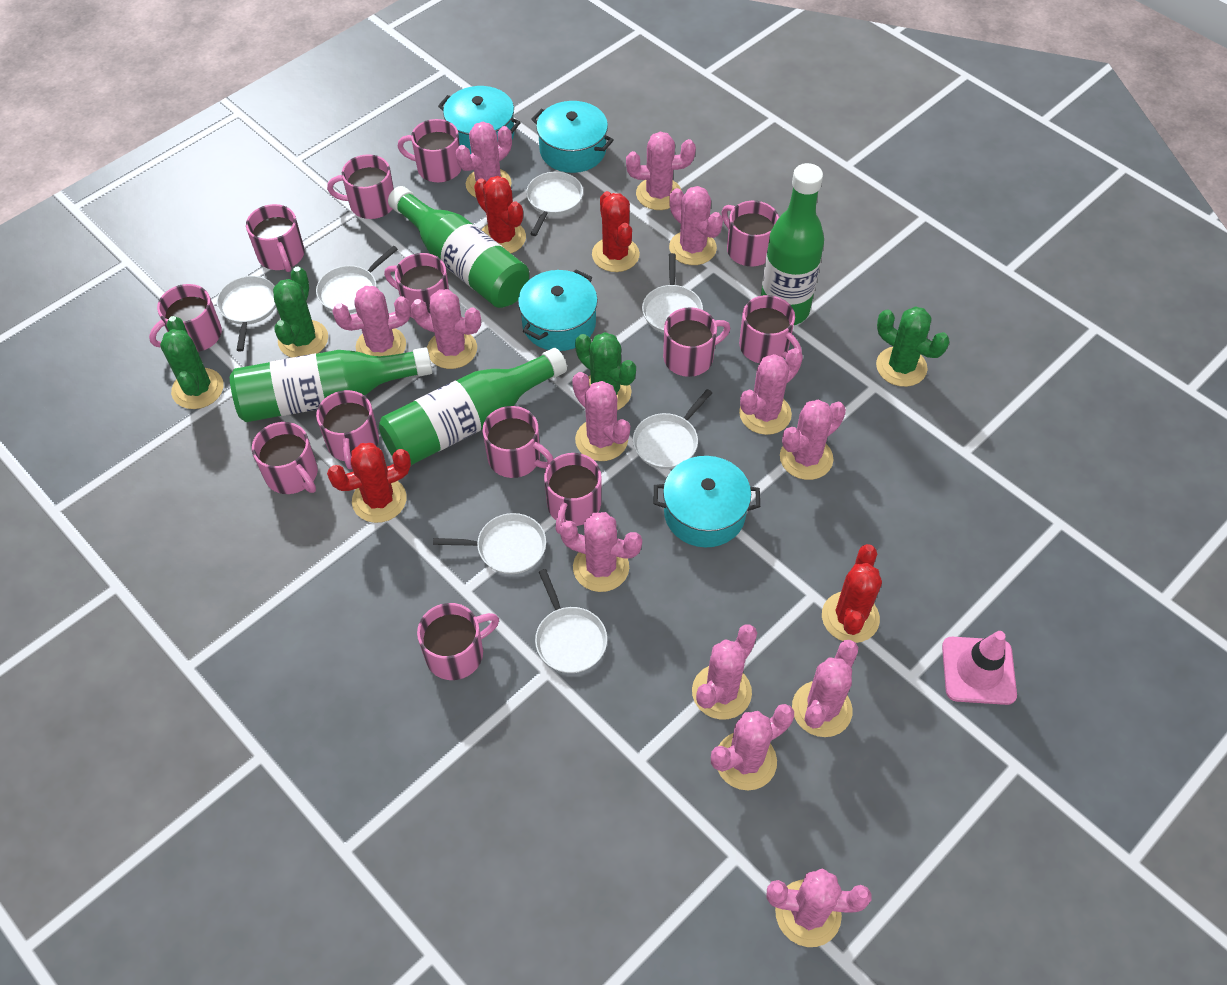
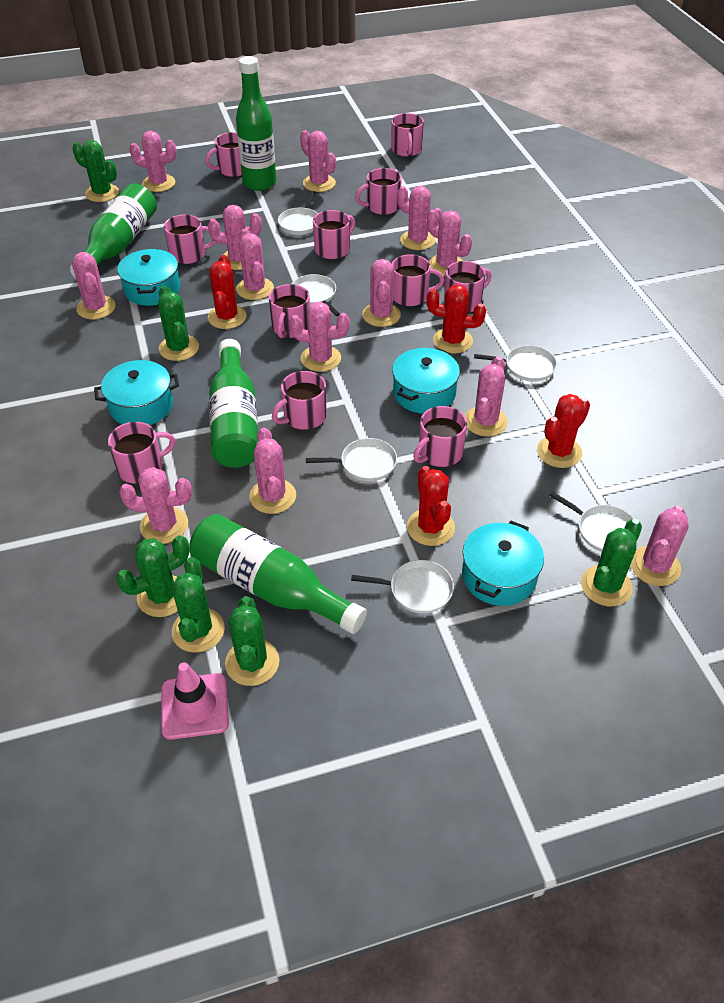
green cactus: 4 -> 6
pink mug: 13 -> 11
white pan: 7 -> 6

